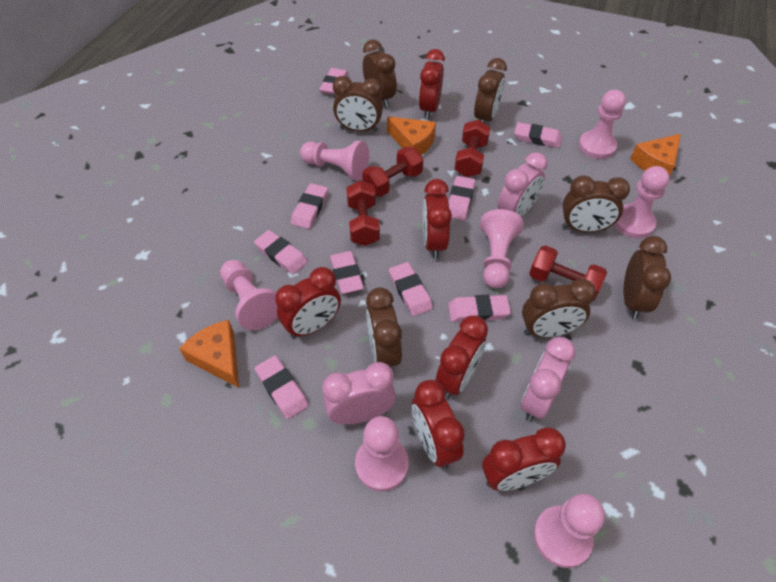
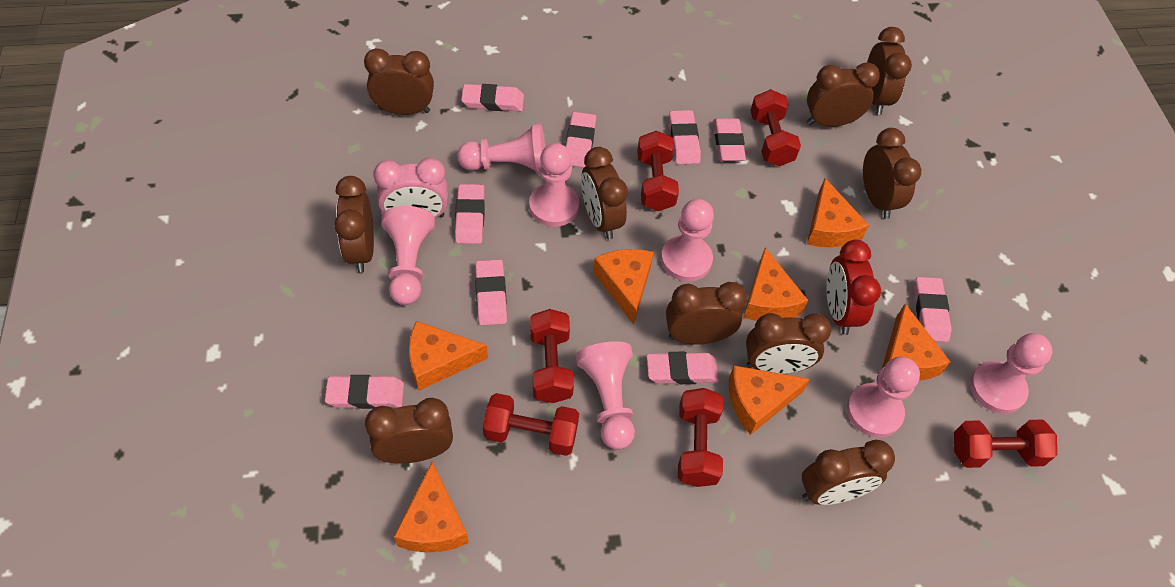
brown clock: 7 -> 10
orange cheese: 3 -> 7
pink clock: 3 -> 1
red clock: 6 -> 1
red dumbbell: 4 -> 6

